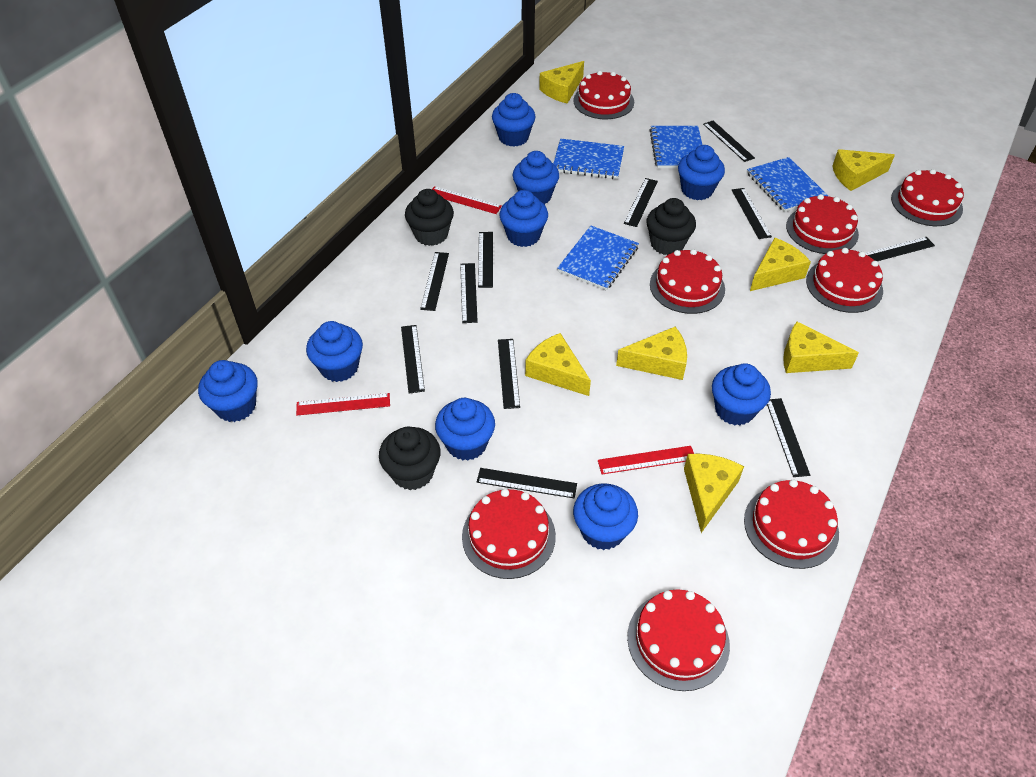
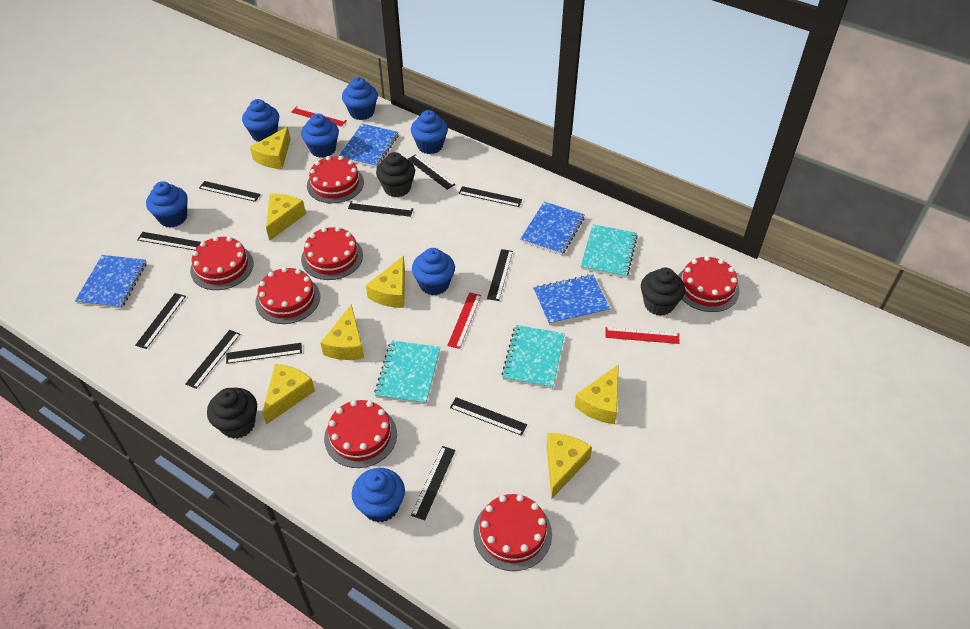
blue cupcake: 9 -> 7
red cake: 8 -> 7
turquoise notebook: 0 -> 3

